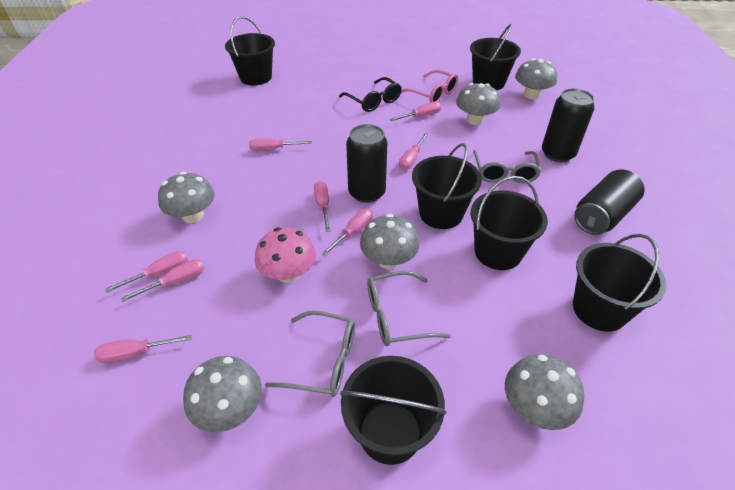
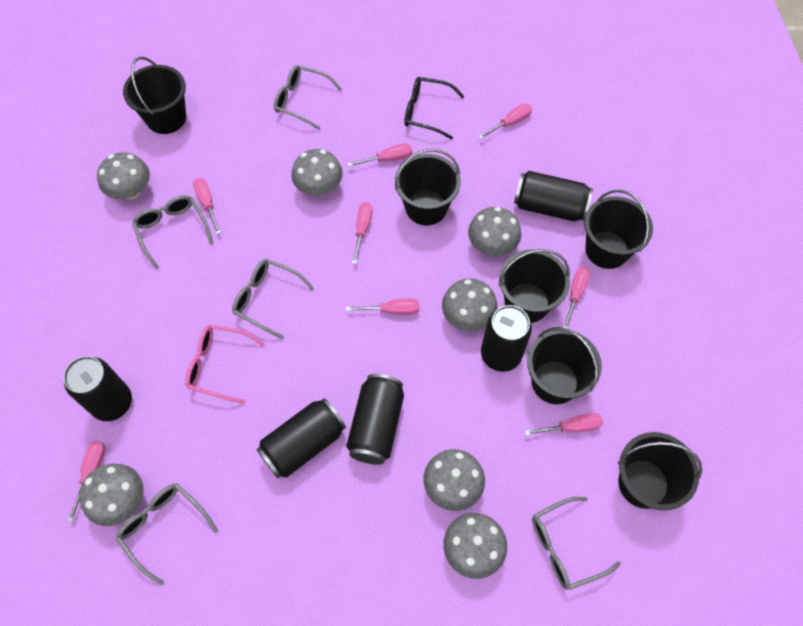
black can: 3 -> 5
grey glasses: 3 -> 5
grey mushroom: 6 -> 7
pink mushroom: 1 -> 0

